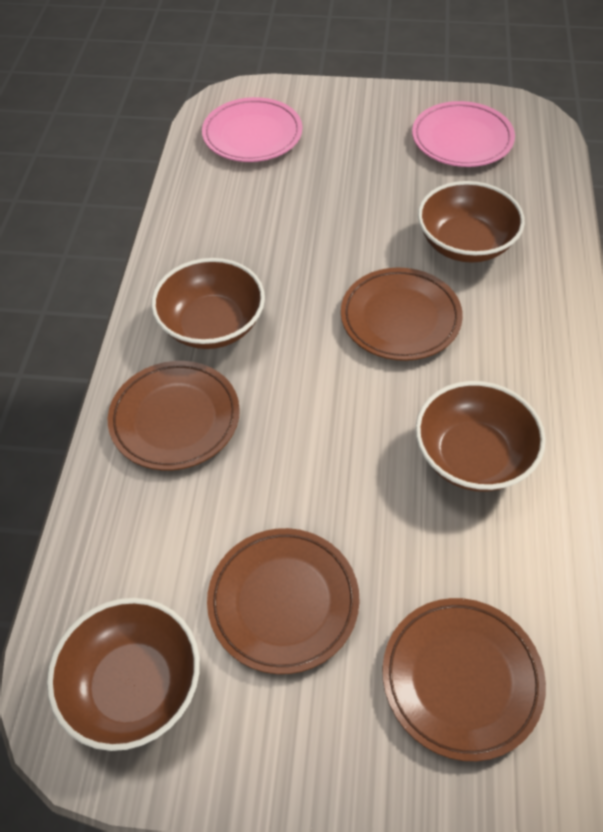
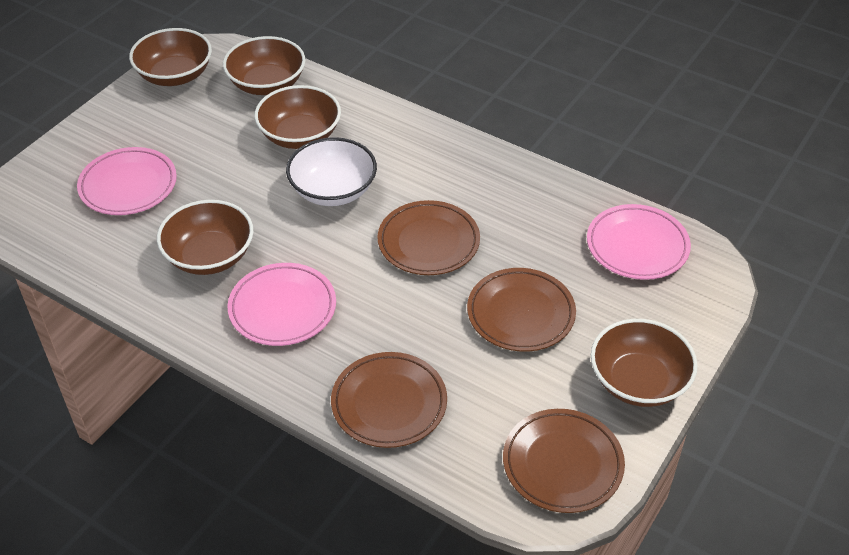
brown bowl: 4 -> 5
pink plate: 2 -> 3
white bowl: 0 -> 1

